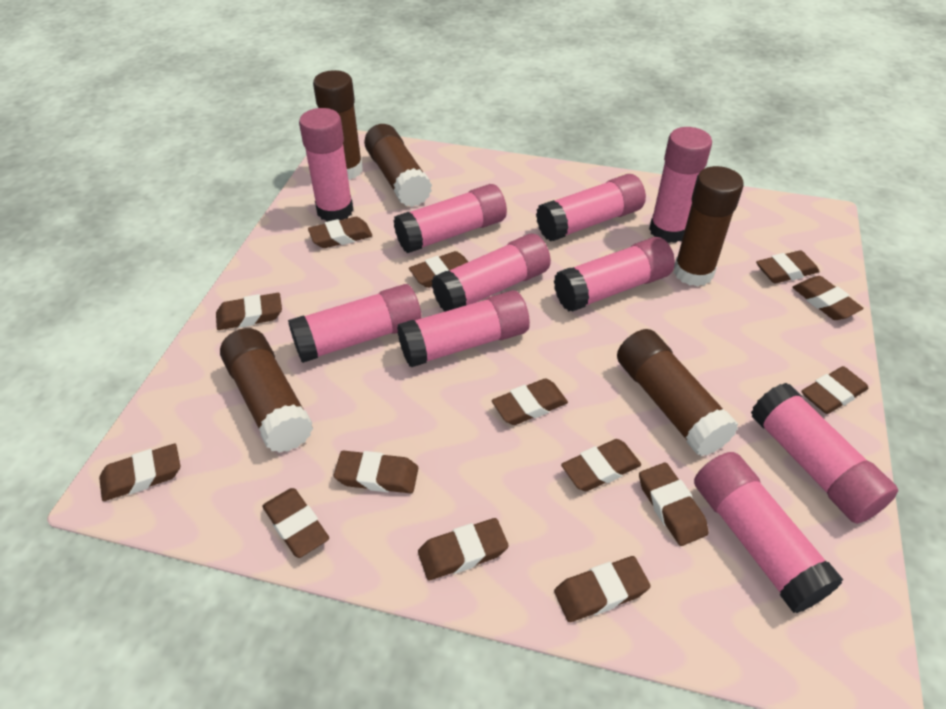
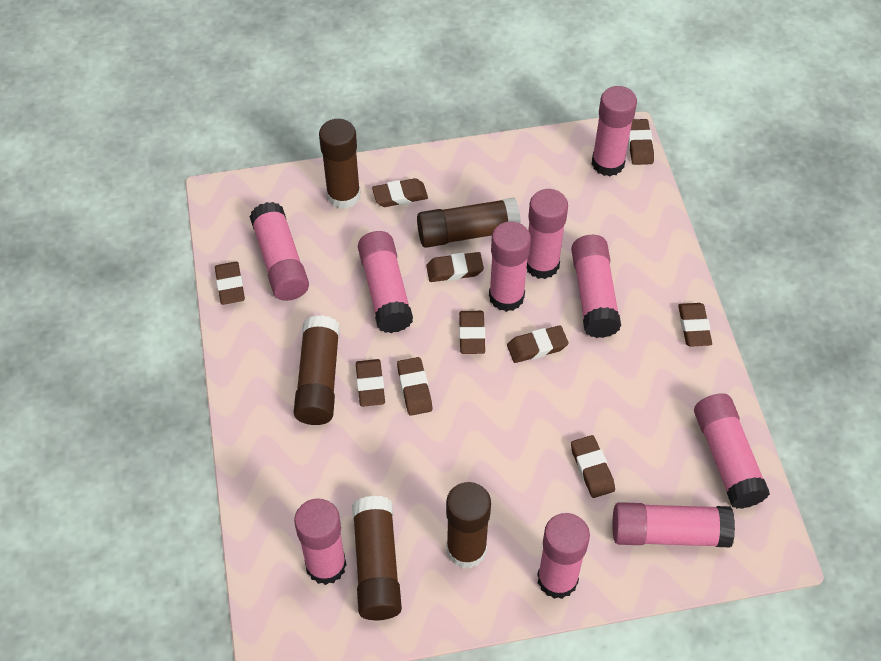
brown eraser: 14 -> 10

